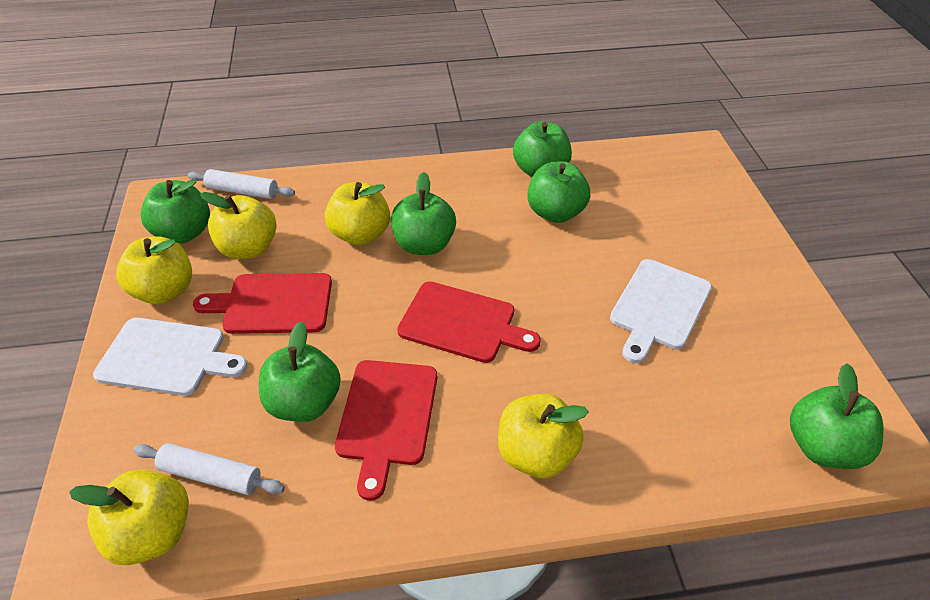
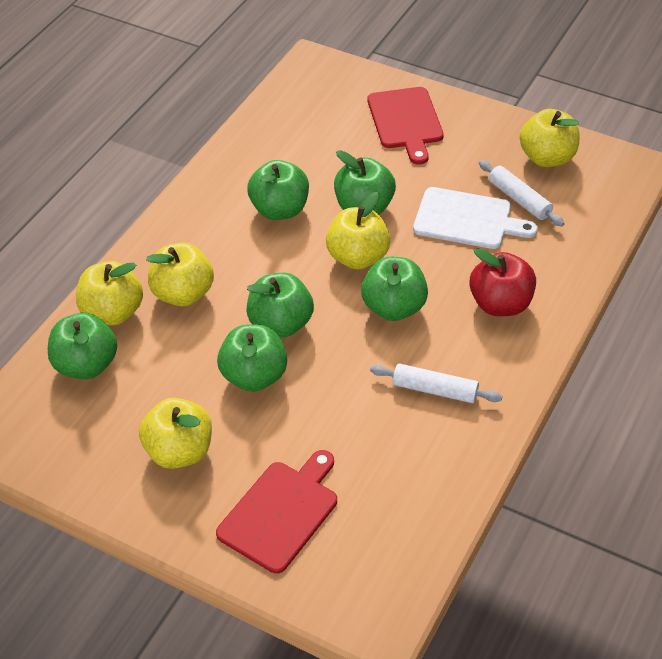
red apple: 0 -> 1
red cutting board: 3 -> 2
white cutting board: 2 -> 1

